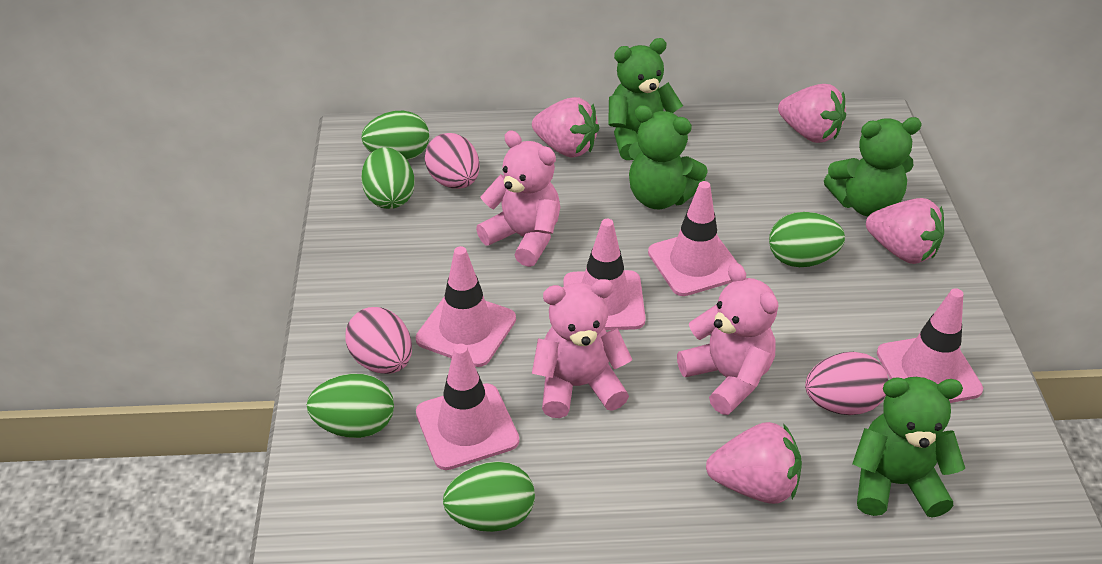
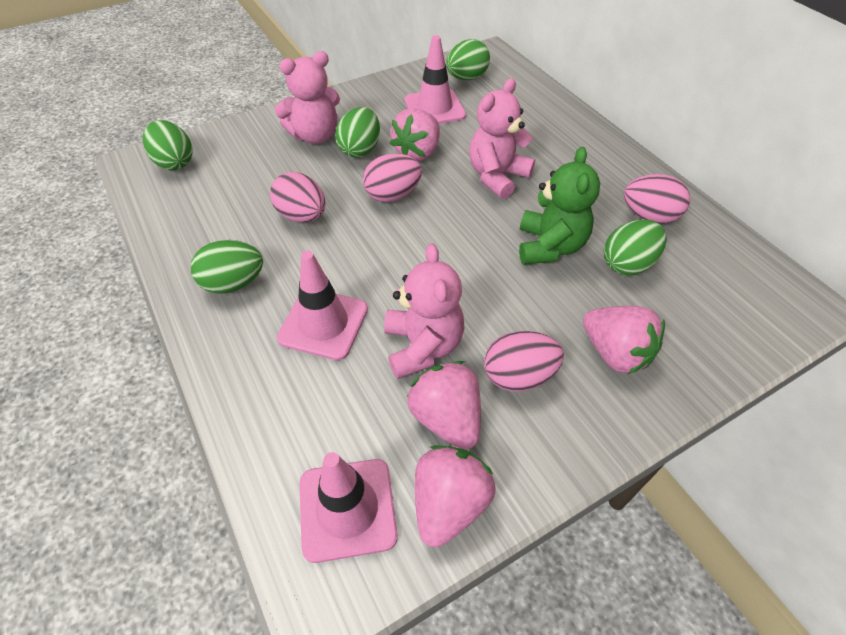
green teddy bear: 4 -> 1
pink egg: 3 -> 4
pink traffic cone: 5 -> 3

